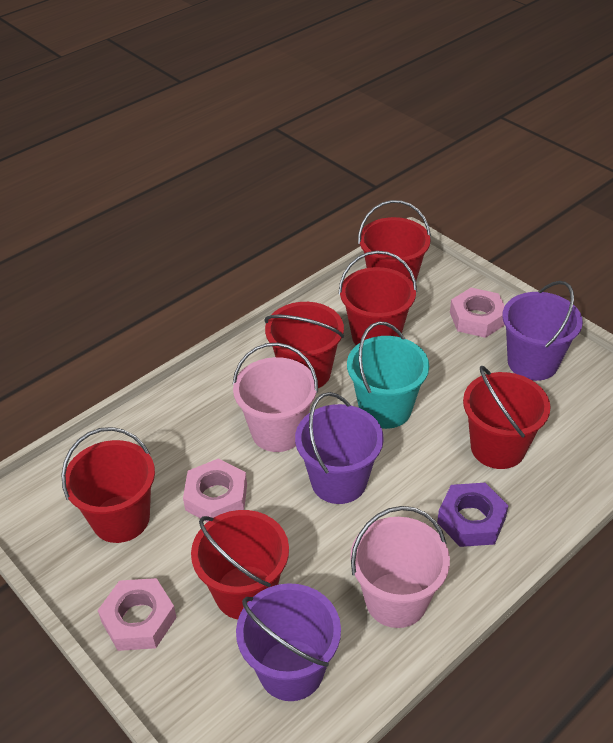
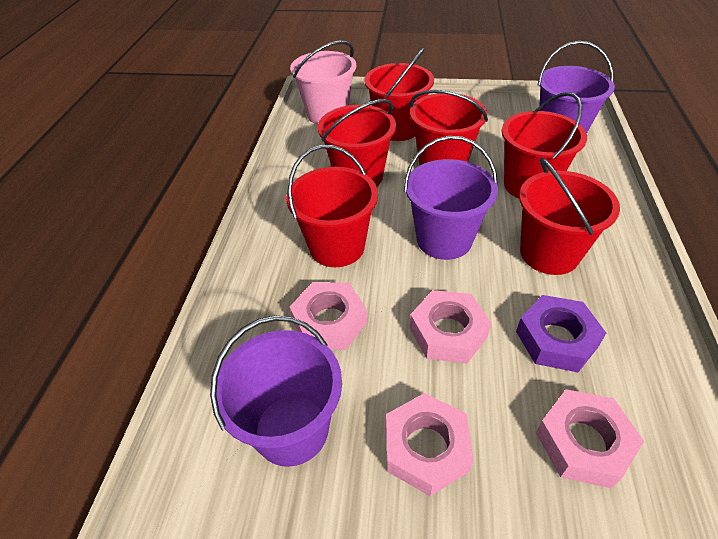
pink bucket: 2 -> 1
pink nut: 3 -> 4
turquoise bucket: 1 -> 0

